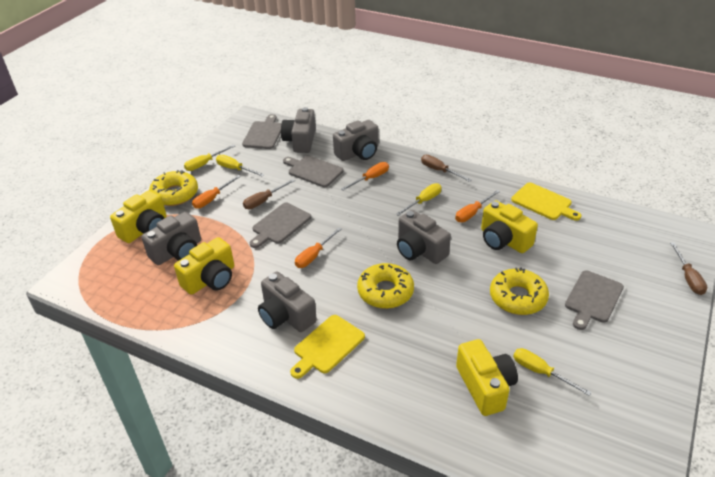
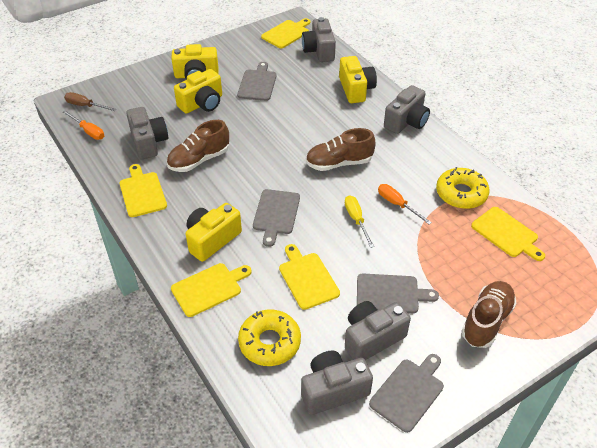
brown screwdriver: 3 -> 1
brown shoe: 0 -> 3
orange screwdriver: 4 -> 2
yellow cutting board: 2 -> 5
yellow donut: 3 -> 2
yellow screwdriver: 4 -> 1

